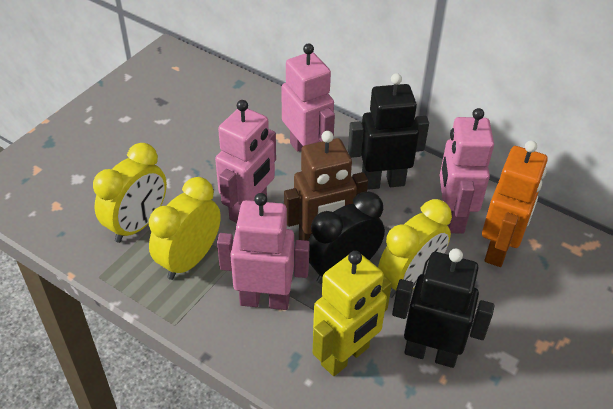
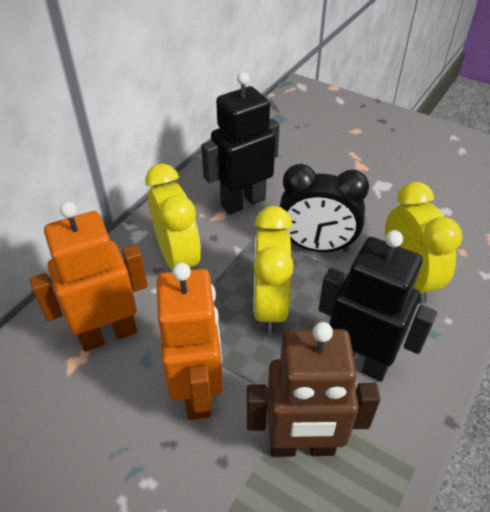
orange robot: 1 -> 2
pink robot: 4 -> 0
yellow robot: 1 -> 0

